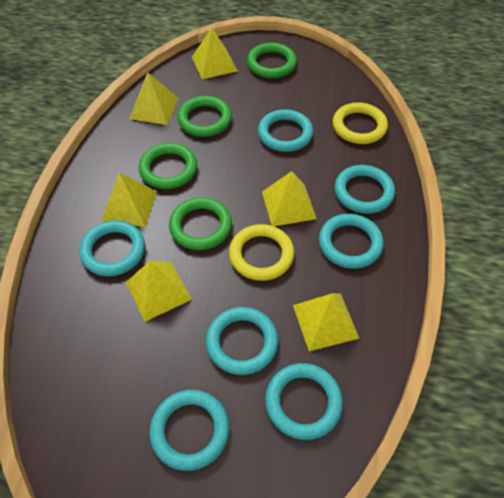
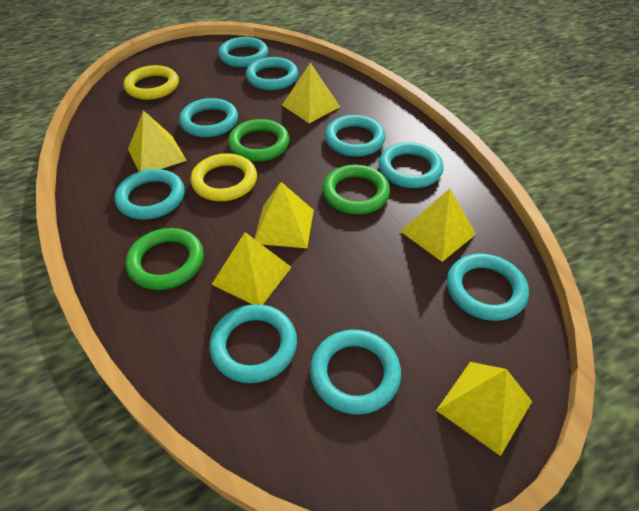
green ring: 4 -> 3
turquoise ring: 7 -> 9

